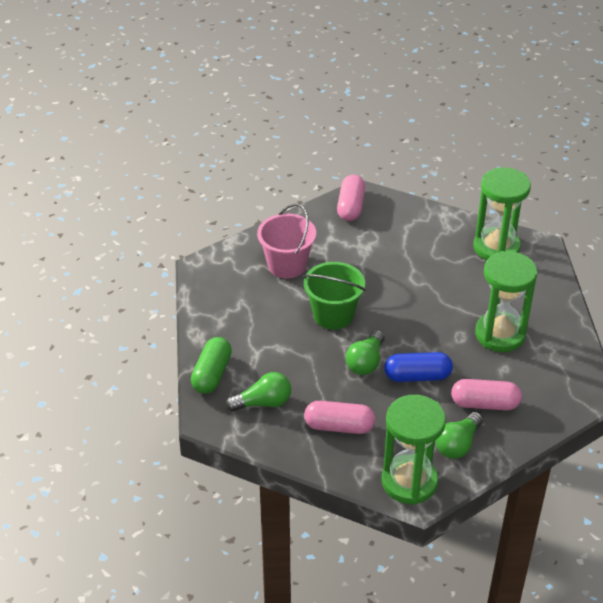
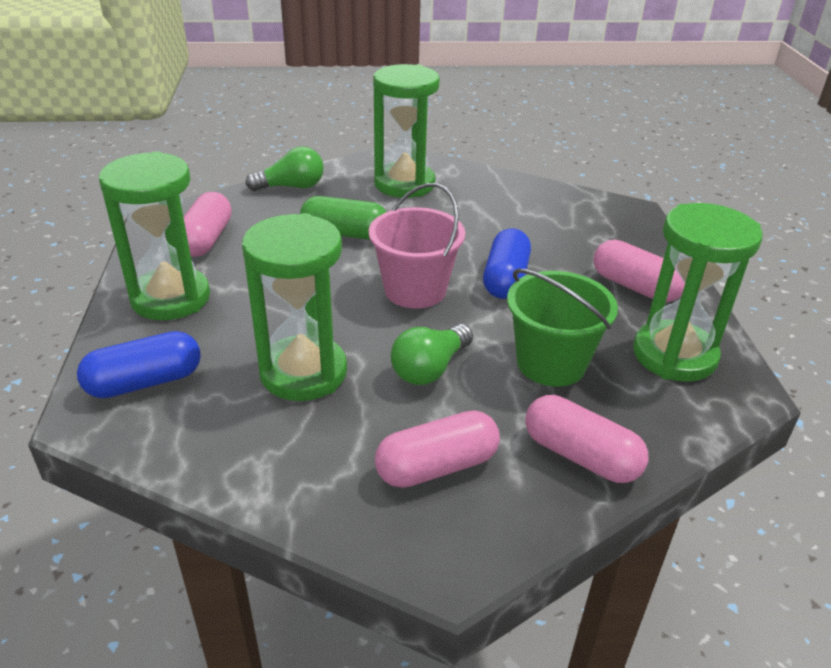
blue capsule: 1 -> 2
green hourglass: 3 -> 4
green light bulb: 3 -> 2
pink capsule: 3 -> 4

